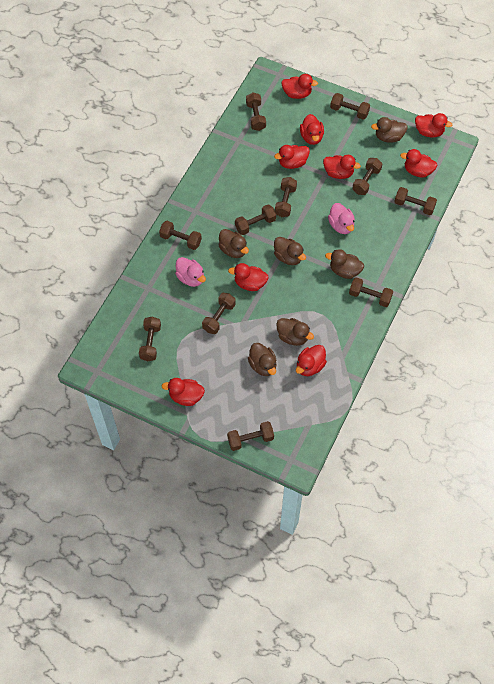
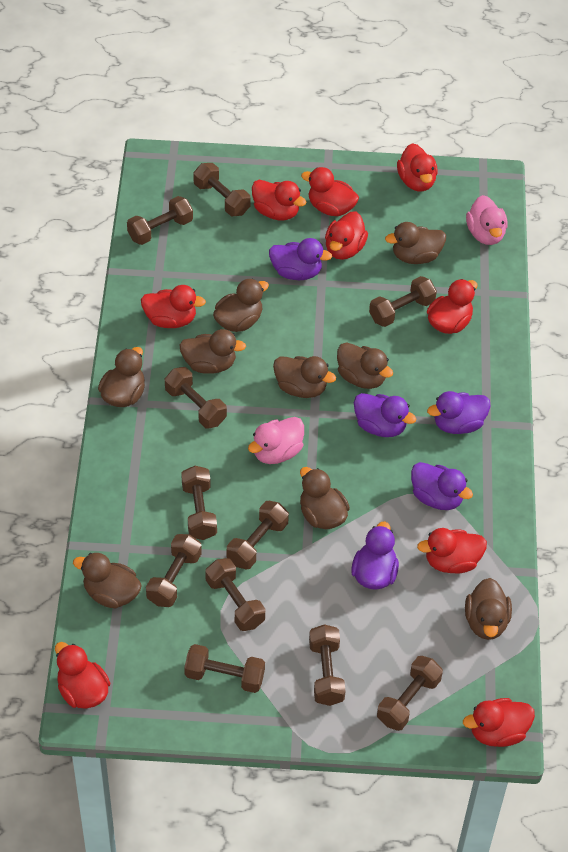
brown duck: 6 -> 9
purple duck: 0 -> 5

